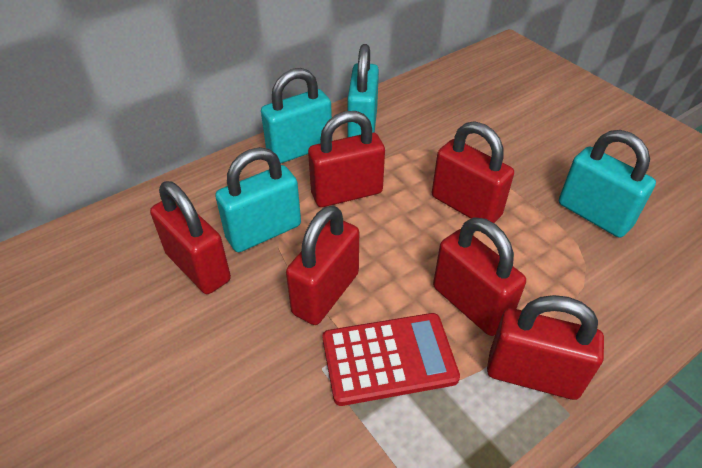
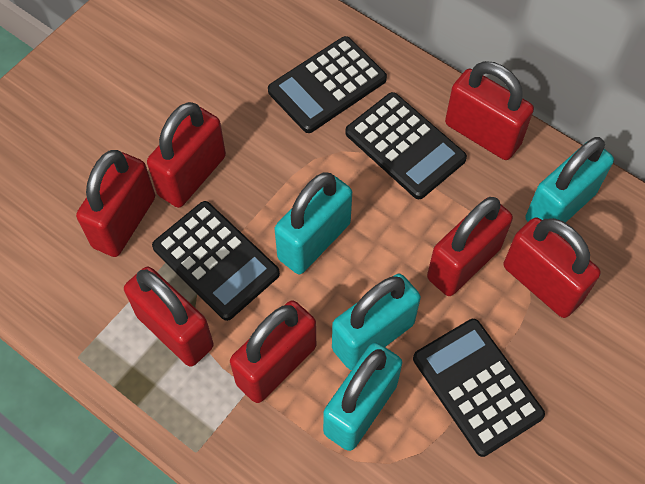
black calculator: 0 -> 4
red calculator: 1 -> 0
red padlock: 6 -> 7

